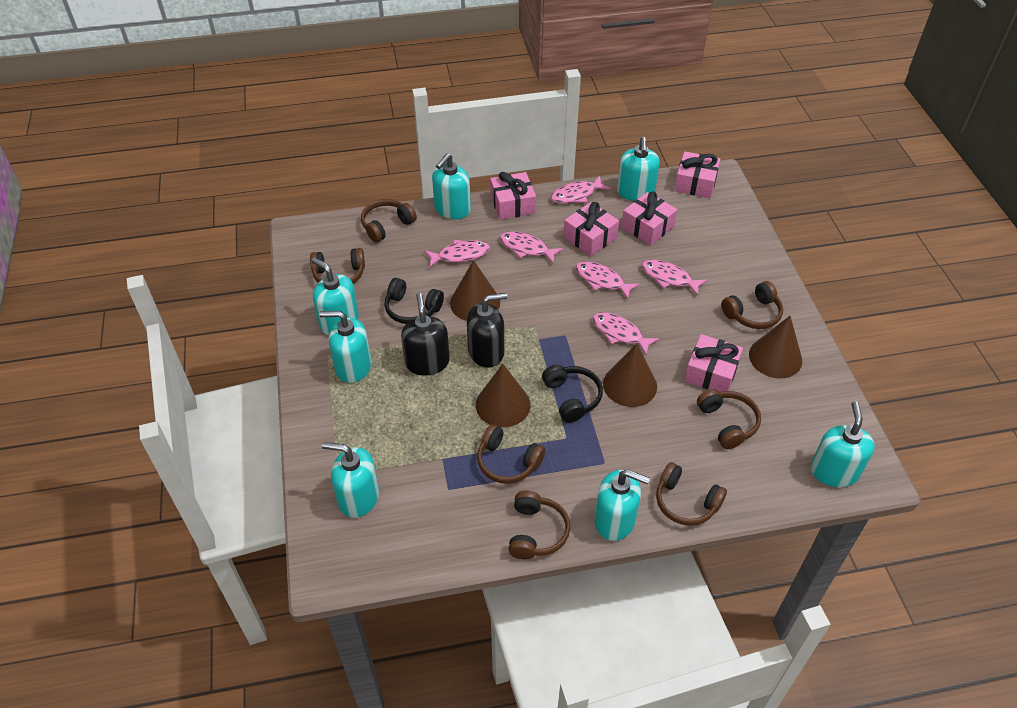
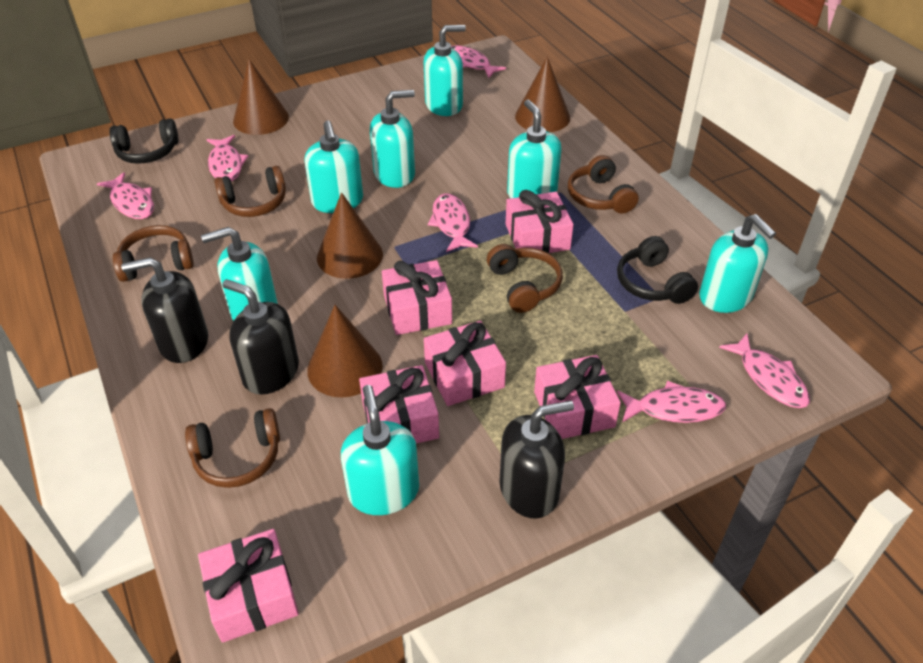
black soap dispenser: 2 -> 3
brown headphones: 7 -> 5
pink gift: 5 -> 6

